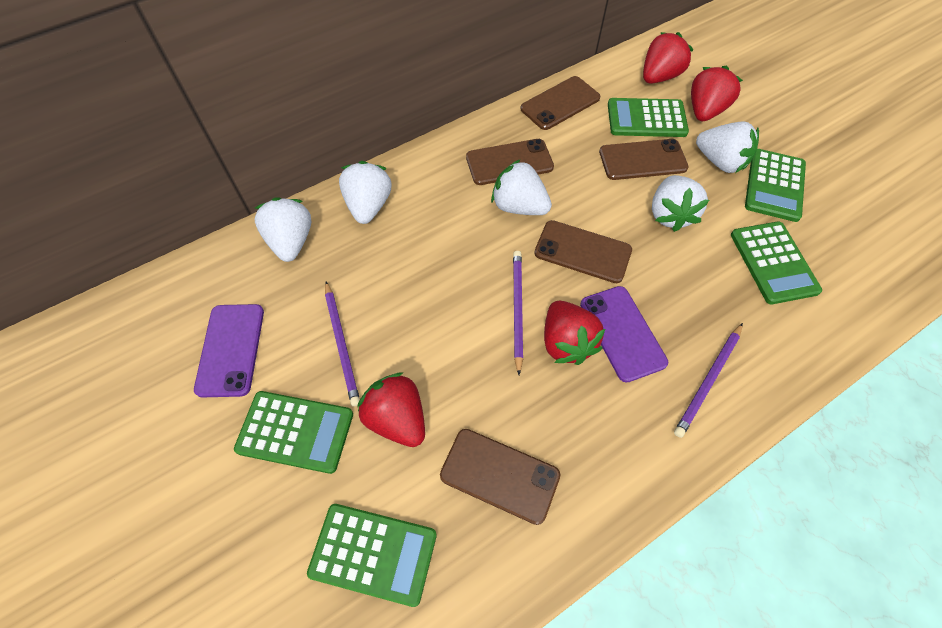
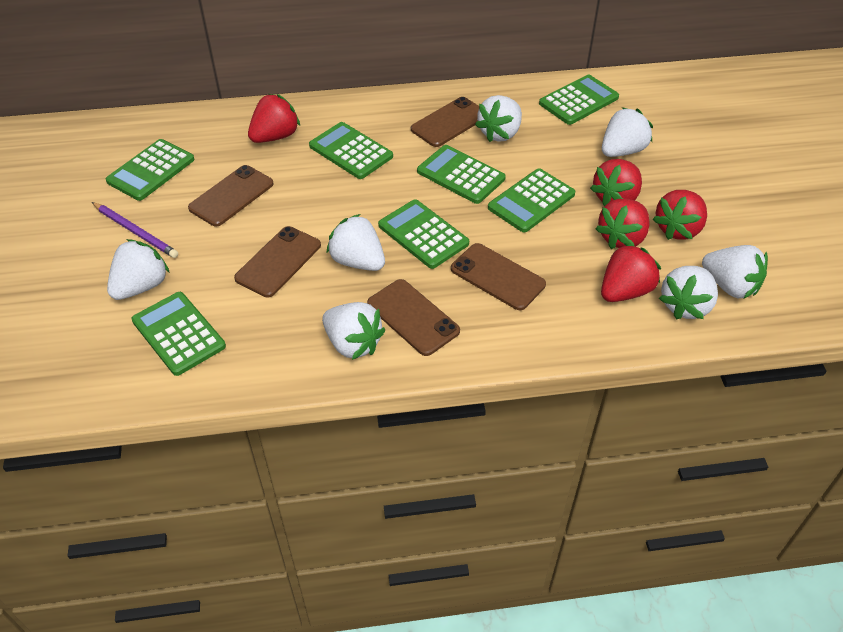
green calculator: 5 -> 7
purple pencil: 3 -> 1
purple phone: 2 -> 0
red strawberry: 4 -> 5
white strawberry: 5 -> 7

